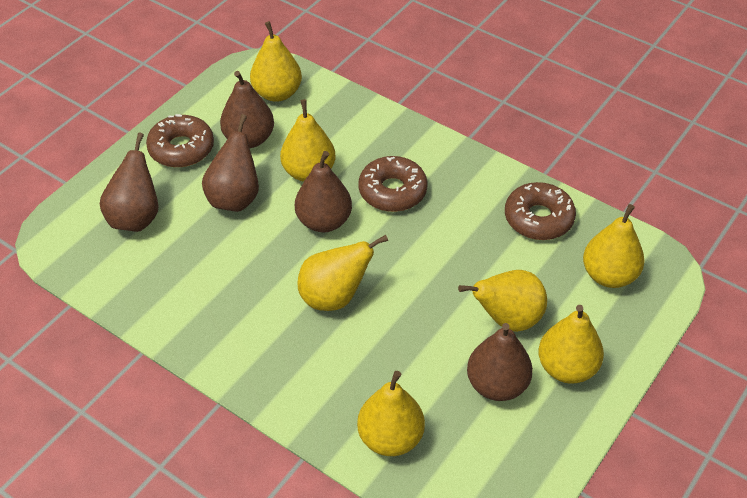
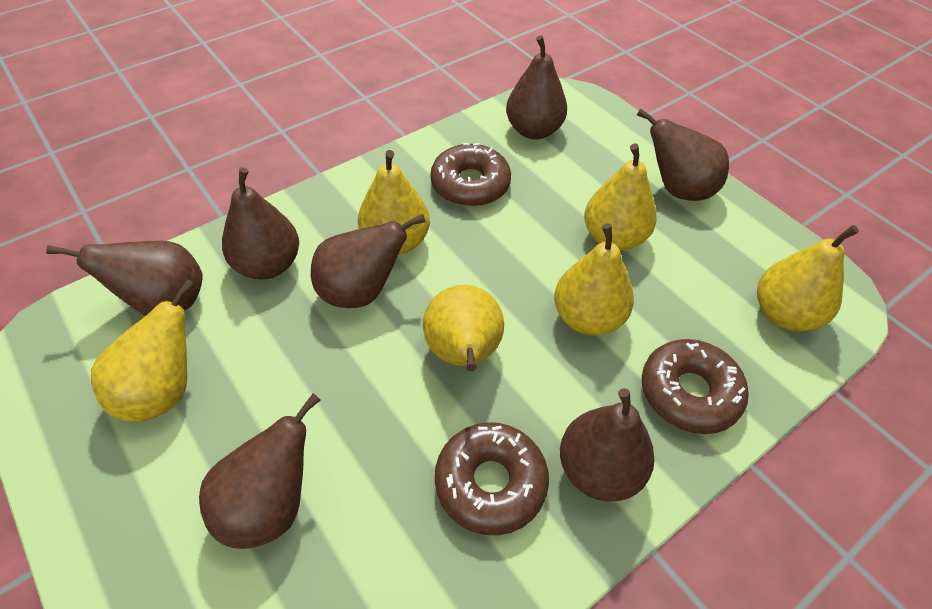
brown pear: 5 -> 7
yellow pear: 7 -> 6

